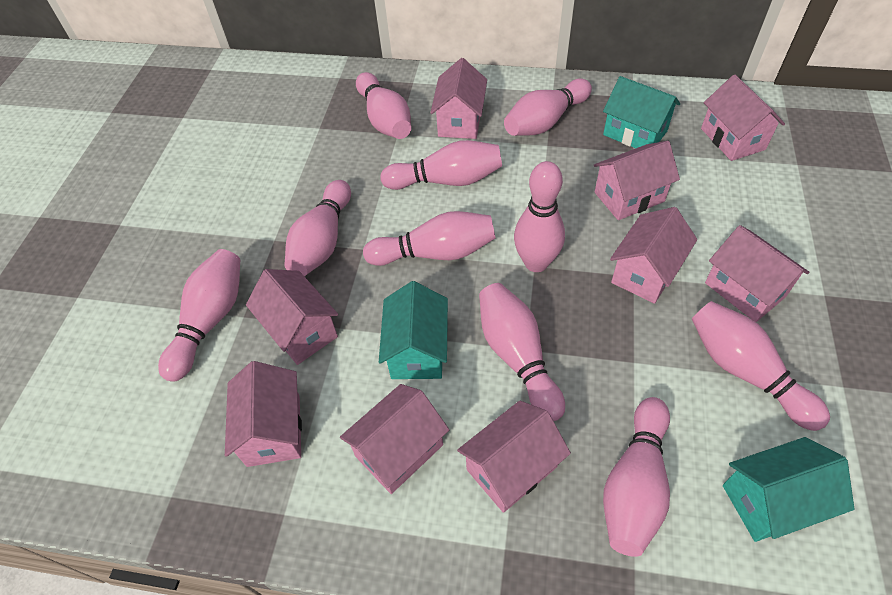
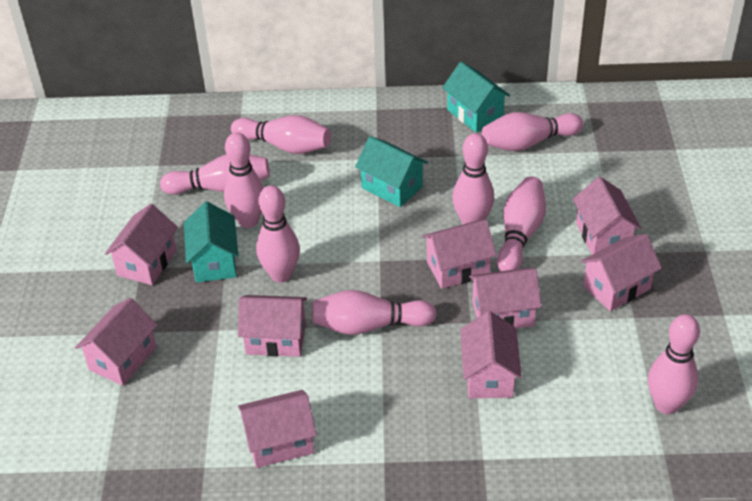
pink bowling pin: 10 -> 9

